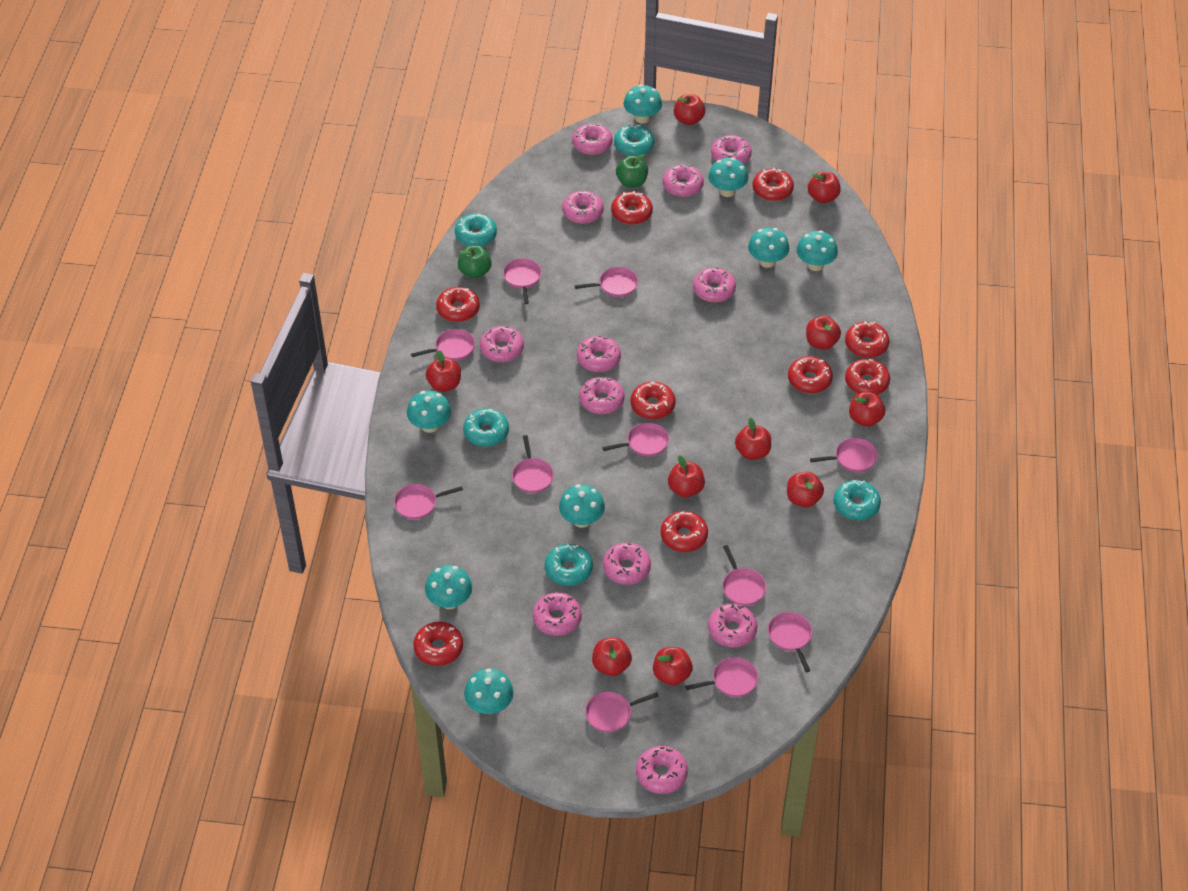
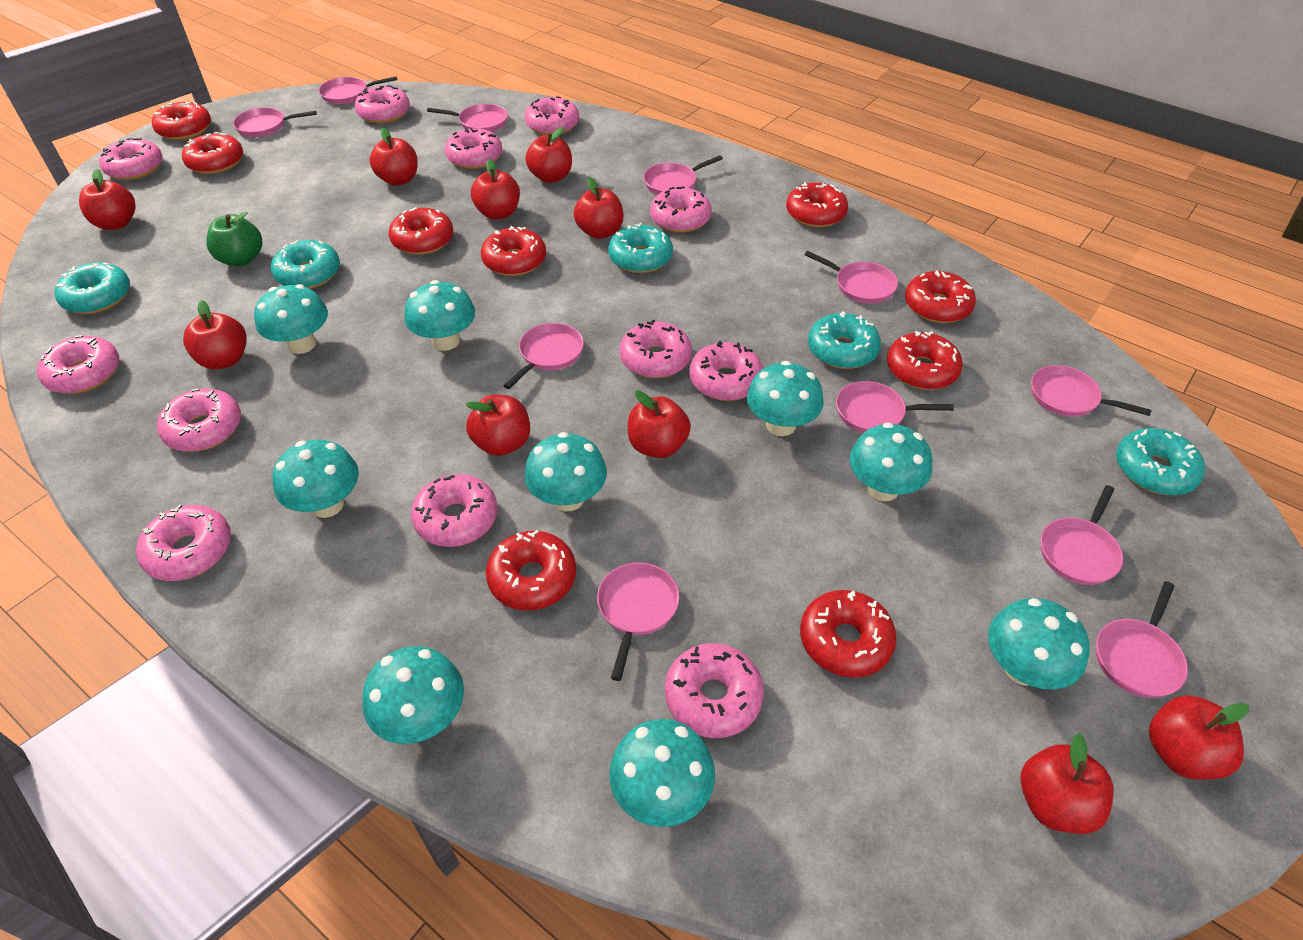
green apple: 2 -> 1
turquoise mushroom: 8 -> 9

